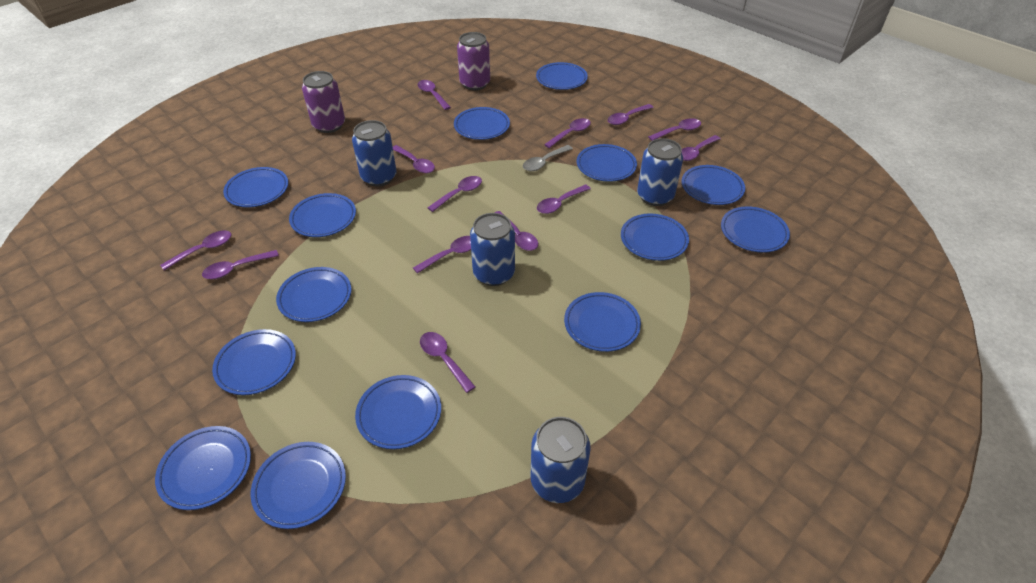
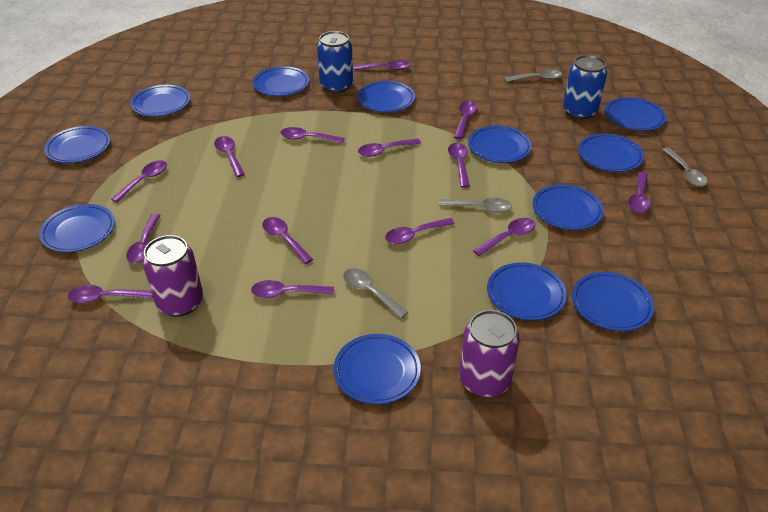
blue can: 4 -> 2
blue plate: 14 -> 12
grey spoon: 1 -> 4
purple spoon: 13 -> 14

